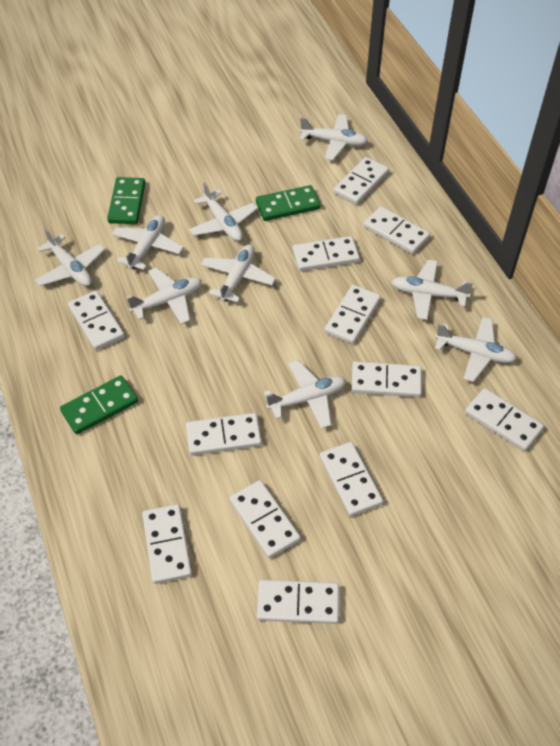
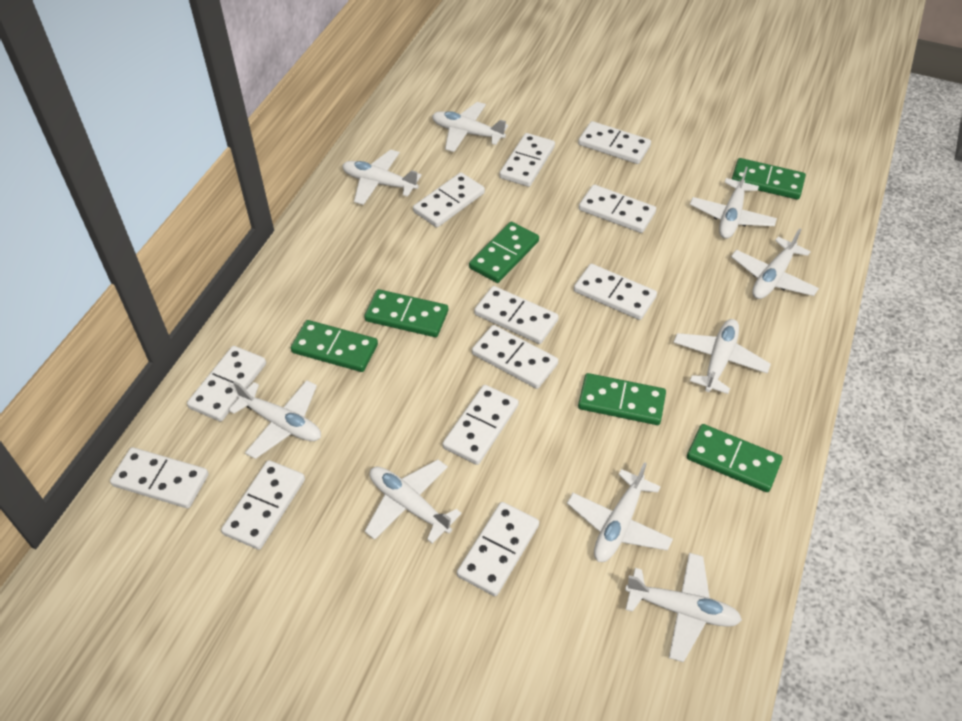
green domino: 3 -> 6

